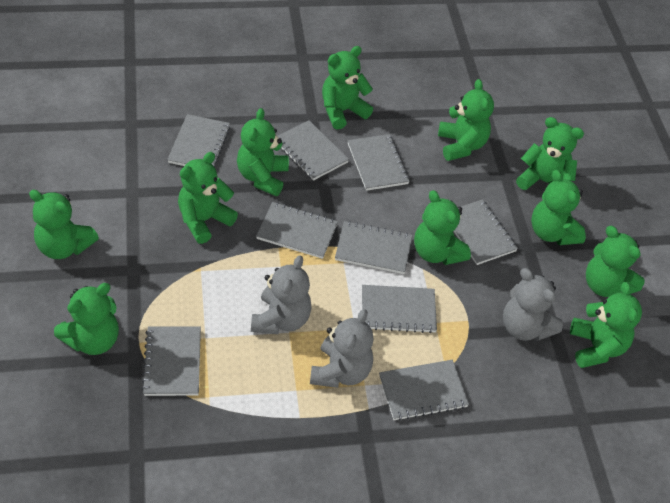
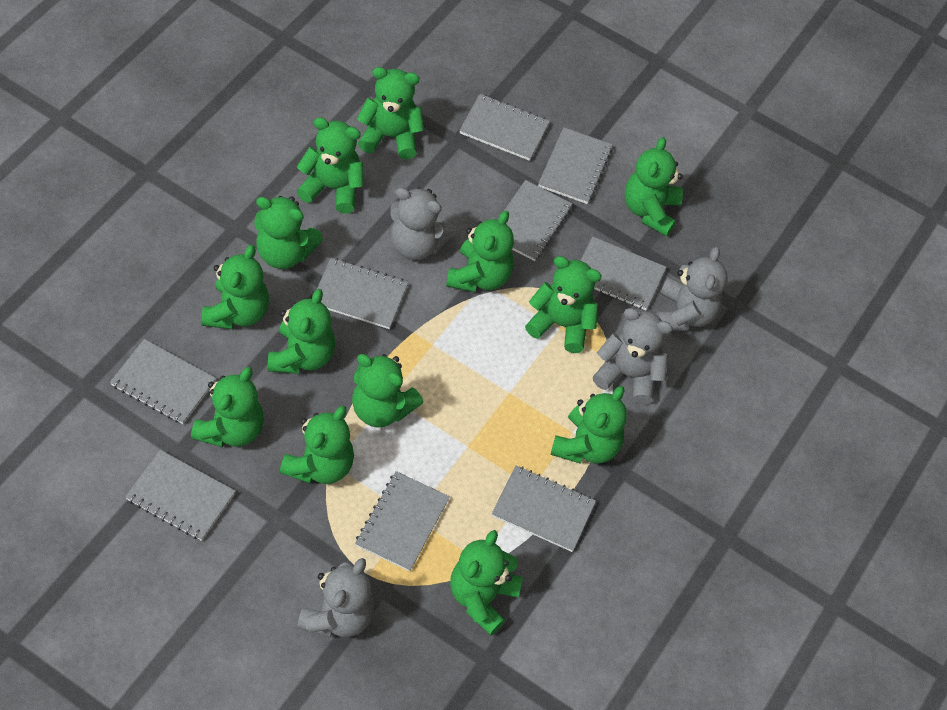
green teddy bear: 11 -> 13
grey teddy bear: 3 -> 4

